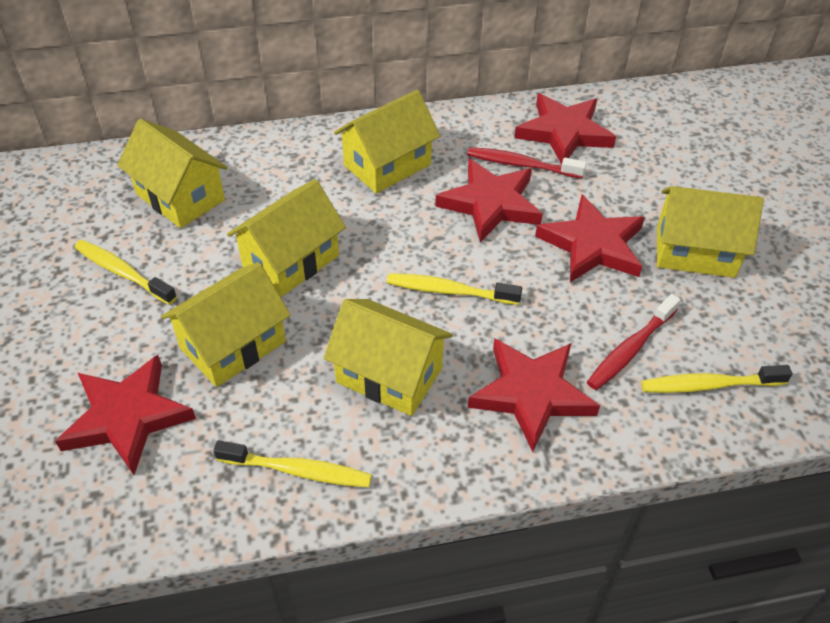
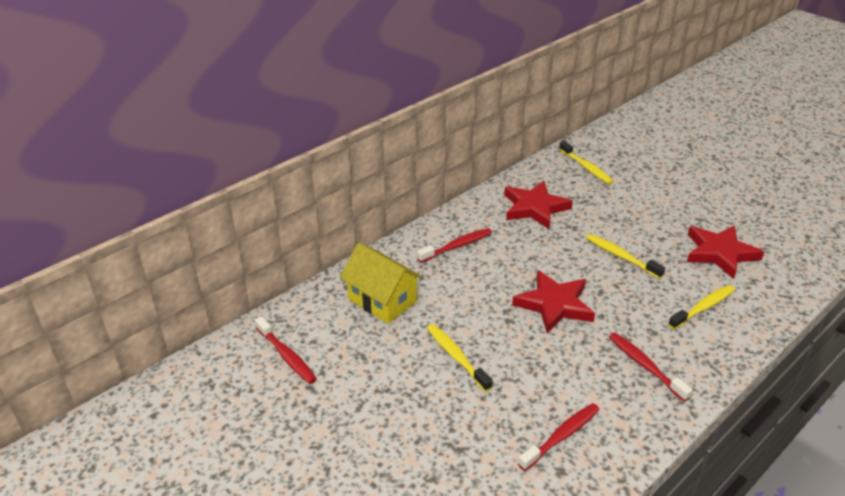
red star: 5 -> 3
red toothbrush: 2 -> 4
yellow house: 6 -> 1

